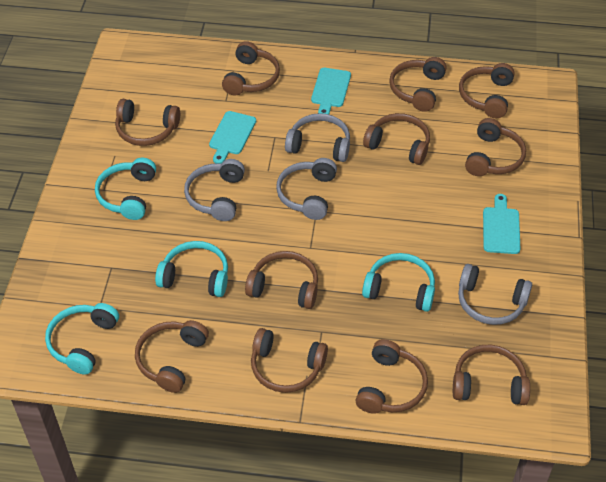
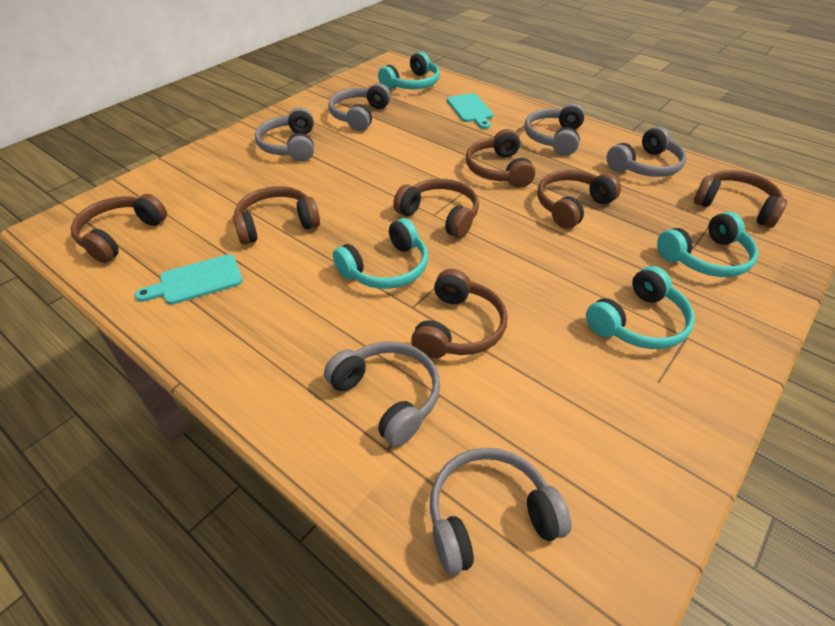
brown headphones: 11 -> 7
grey headphones: 4 -> 6
turquoise cutting board: 3 -> 2

